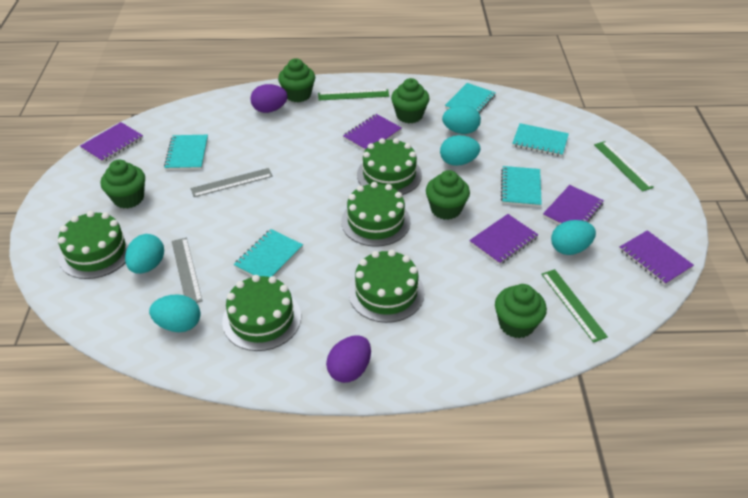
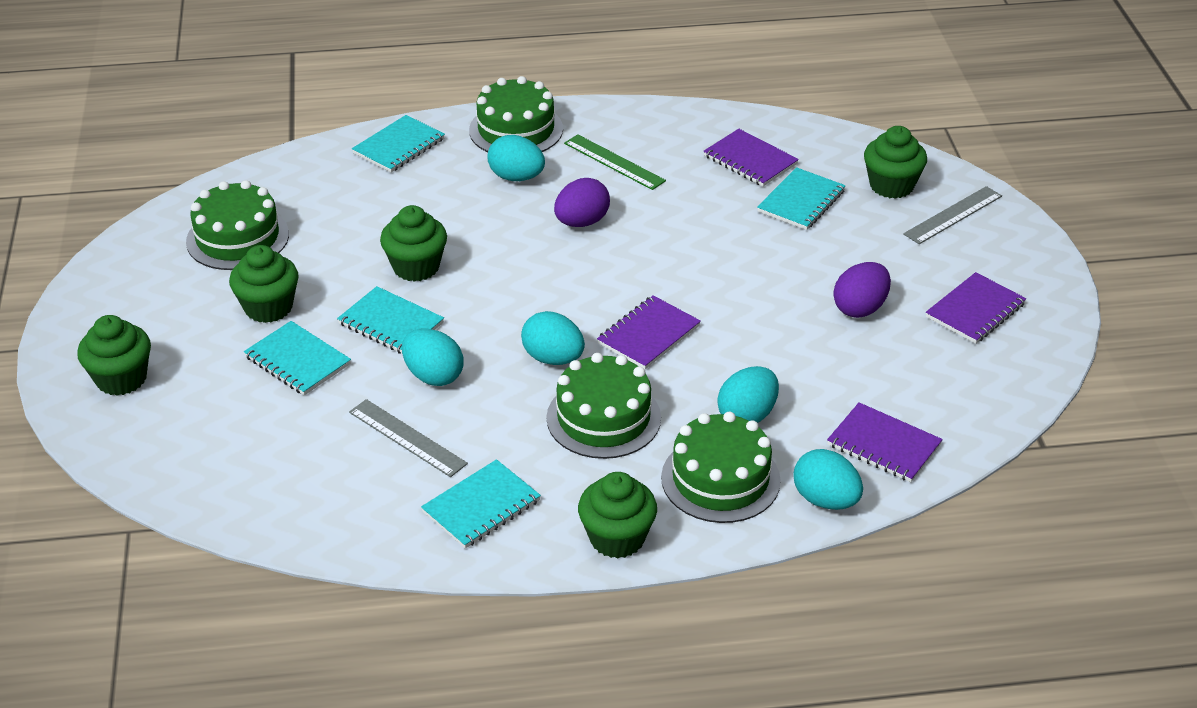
green cake: 5 -> 4
green ruler: 3 -> 1
purple notebook: 5 -> 4

